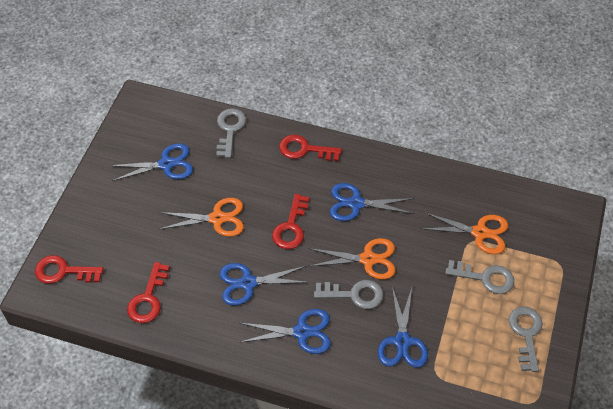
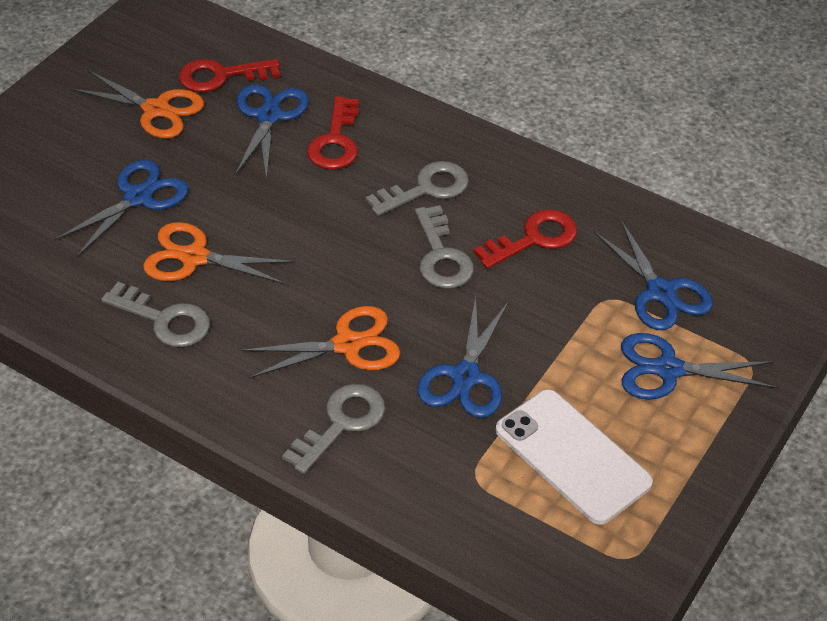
red key: 4 -> 3
white phone: 0 -> 1

